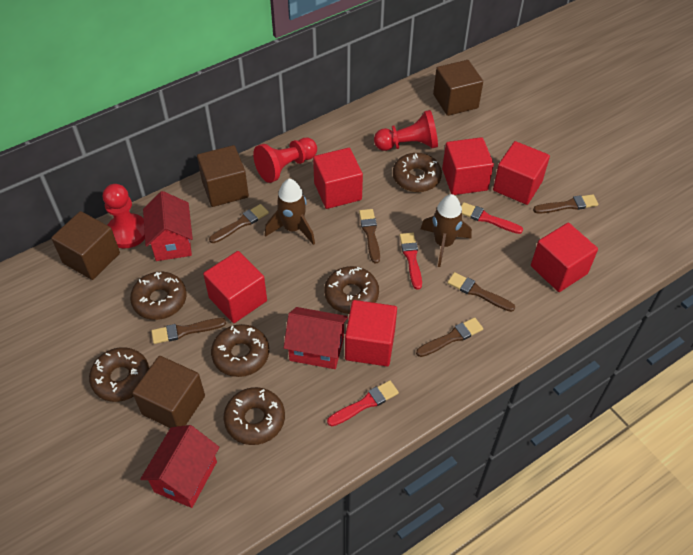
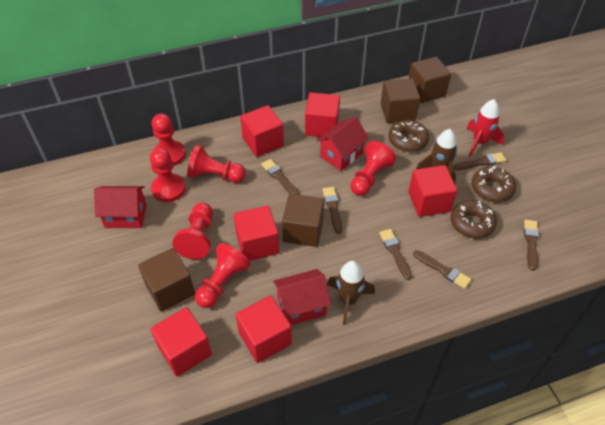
brown donut: 6 -> 3
red brush: 3 -> 0
red pawn: 3 -> 6
red rocket: 0 -> 1

